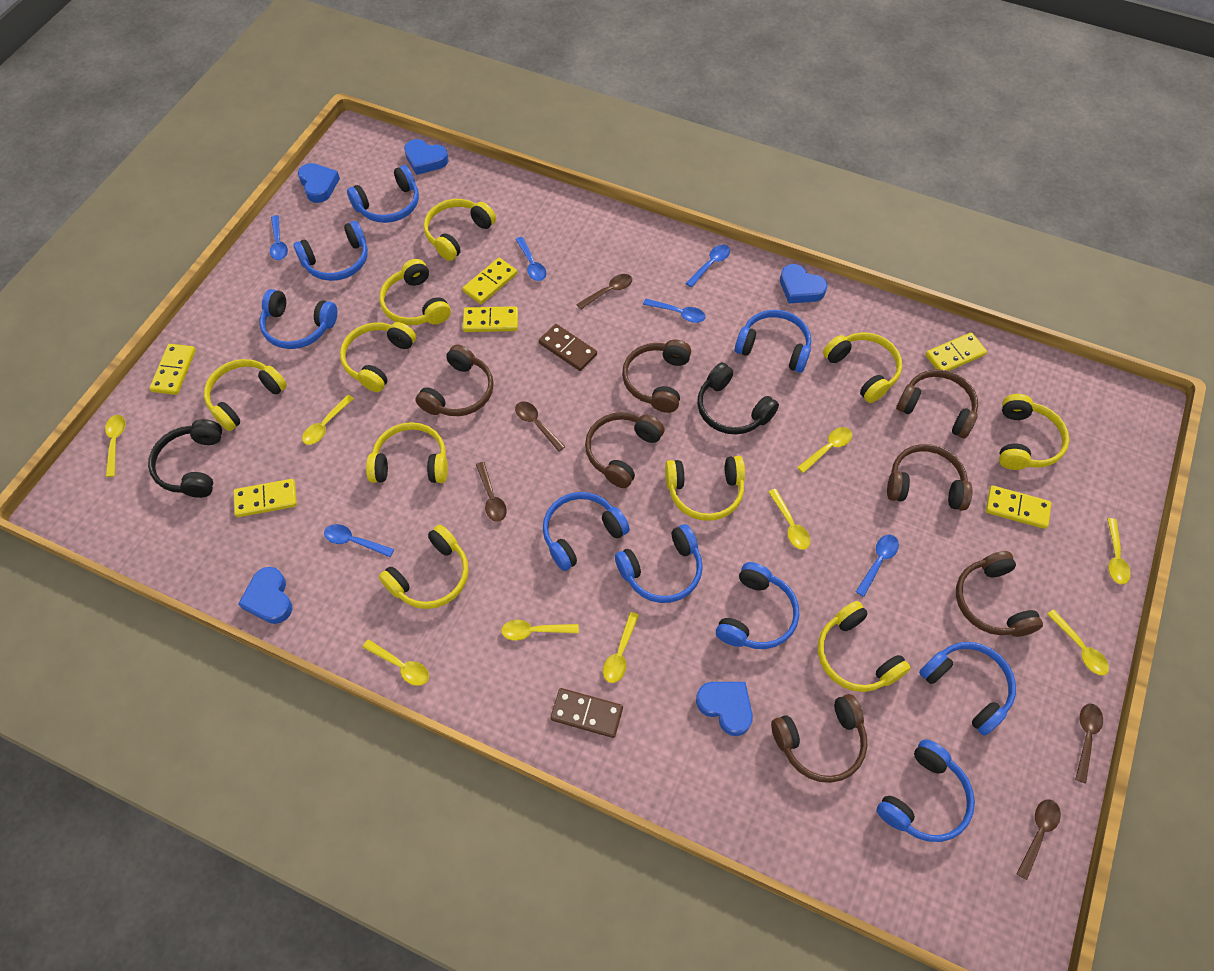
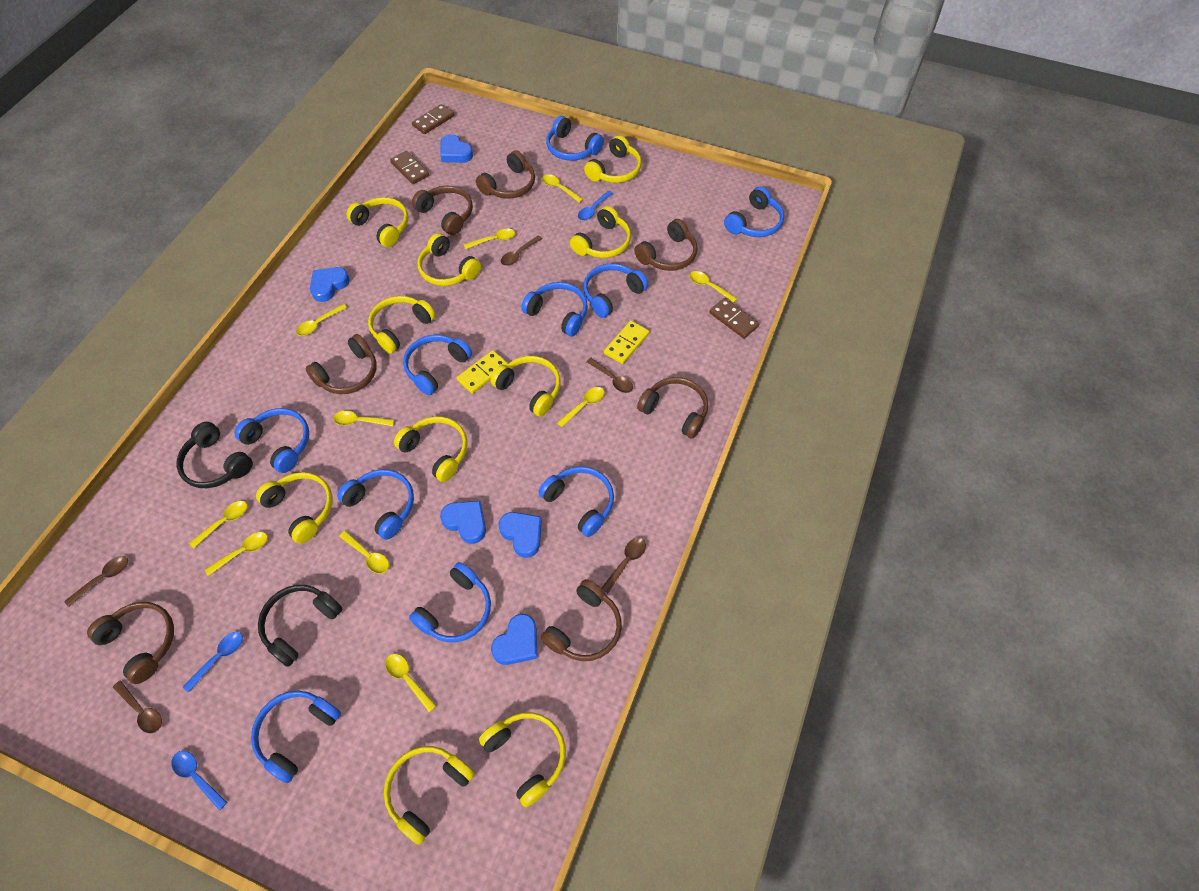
blue headphones: 9 -> 10
blue spoon: 6 -> 3
brown domino: 2 -> 3
yellow domino: 6 -> 2
yellow spoon: 9 -> 10

